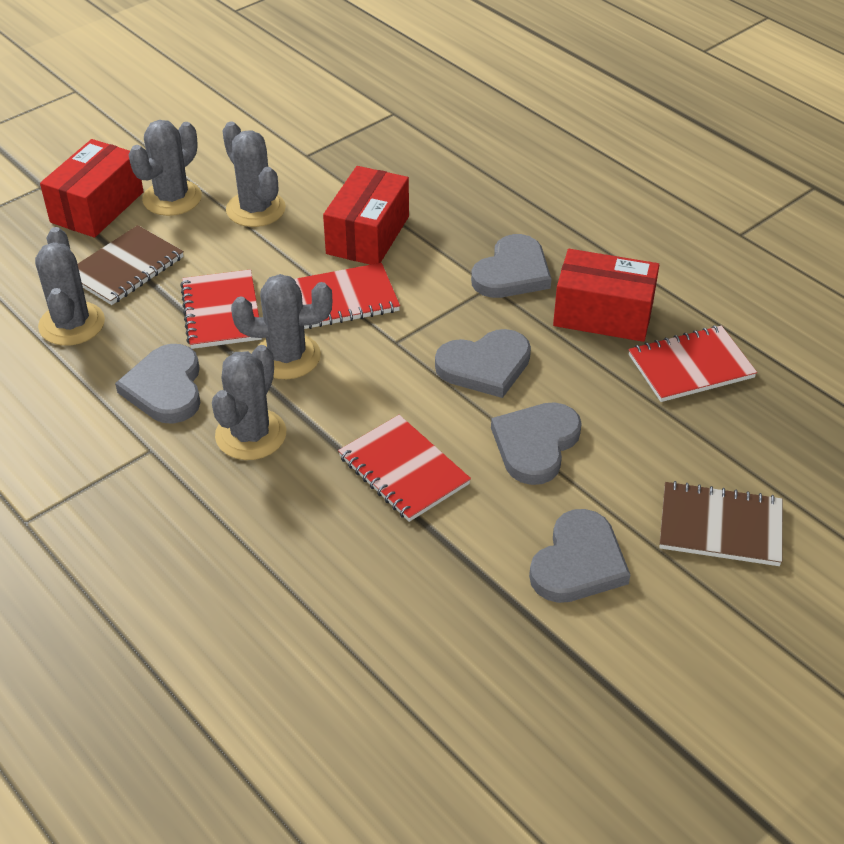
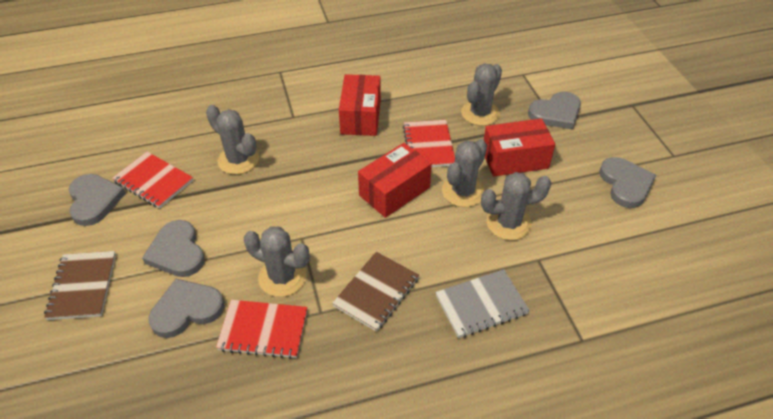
grey notebook: 0 -> 1
red notebook: 4 -> 3

